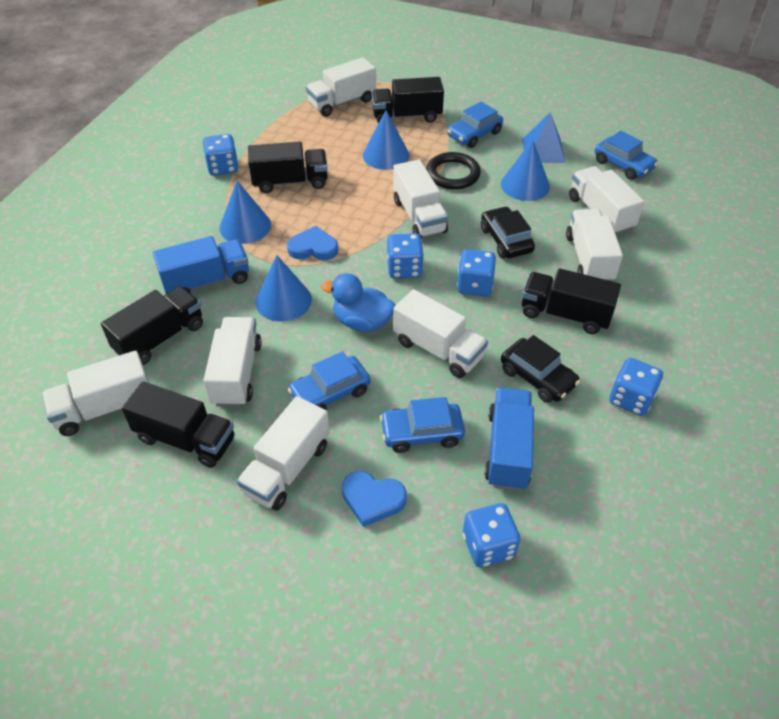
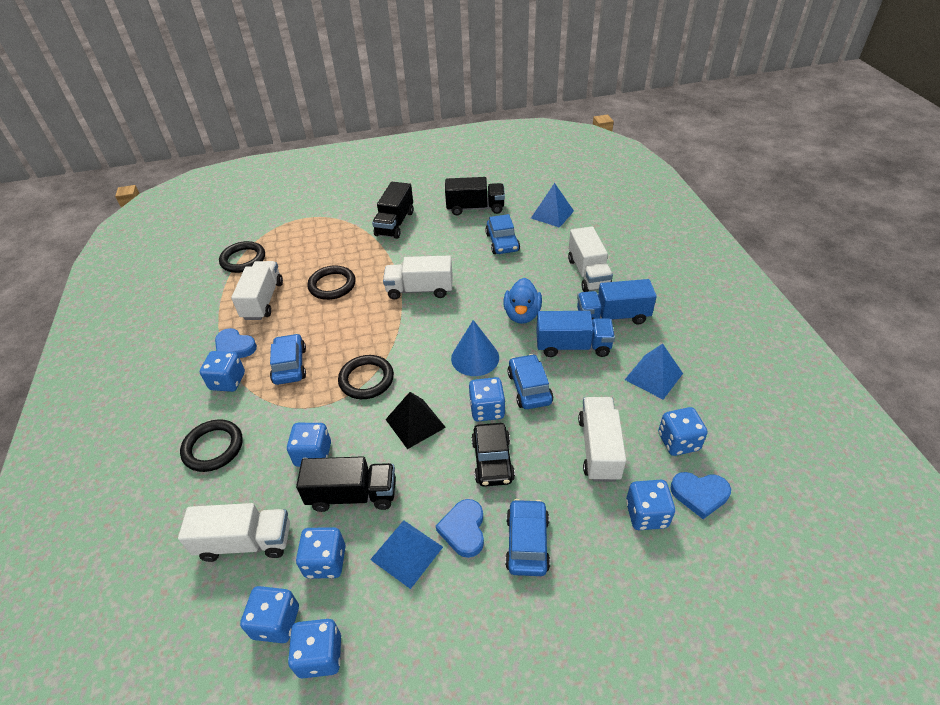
black car: 2 -> 1
black pyramid: 0 -> 1
black ring: 1 -> 4
black truck: 5 -> 3
blue cone: 4 -> 1
blue dice: 5 -> 8
blue heart: 2 -> 3
blue pyramid: 1 -> 3
white truck: 8 -> 5

